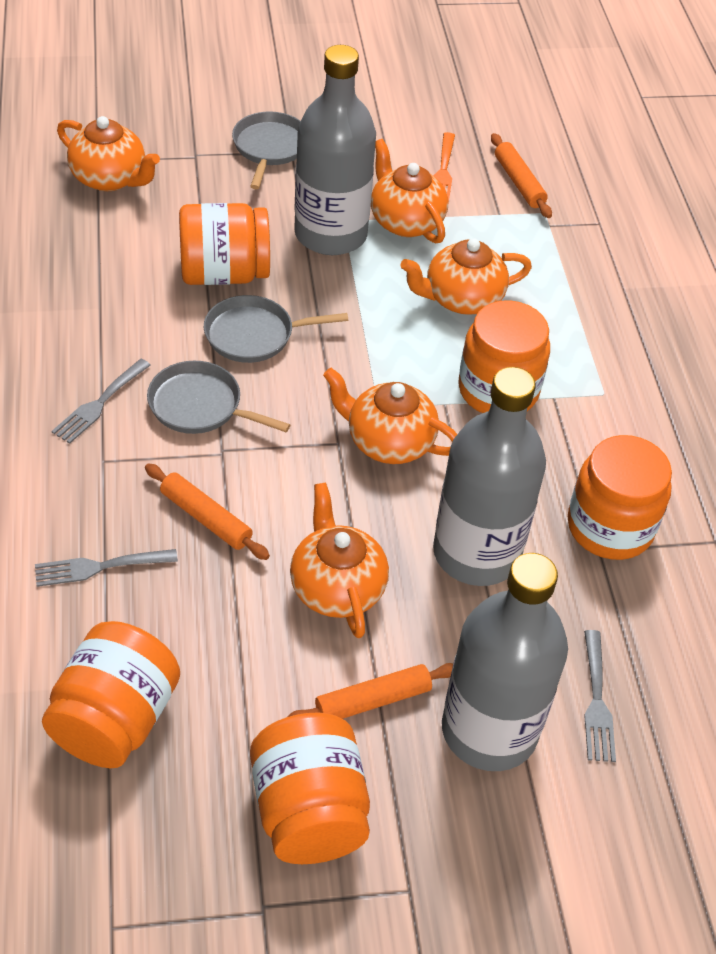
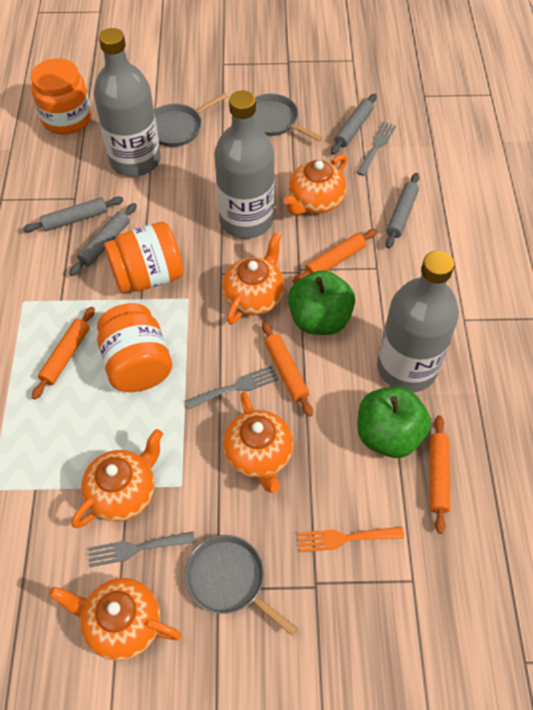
green apple: 0 -> 2
grey rolling pin: 0 -> 4
orange jar: 5 -> 3
orange rolling pin: 3 -> 4

